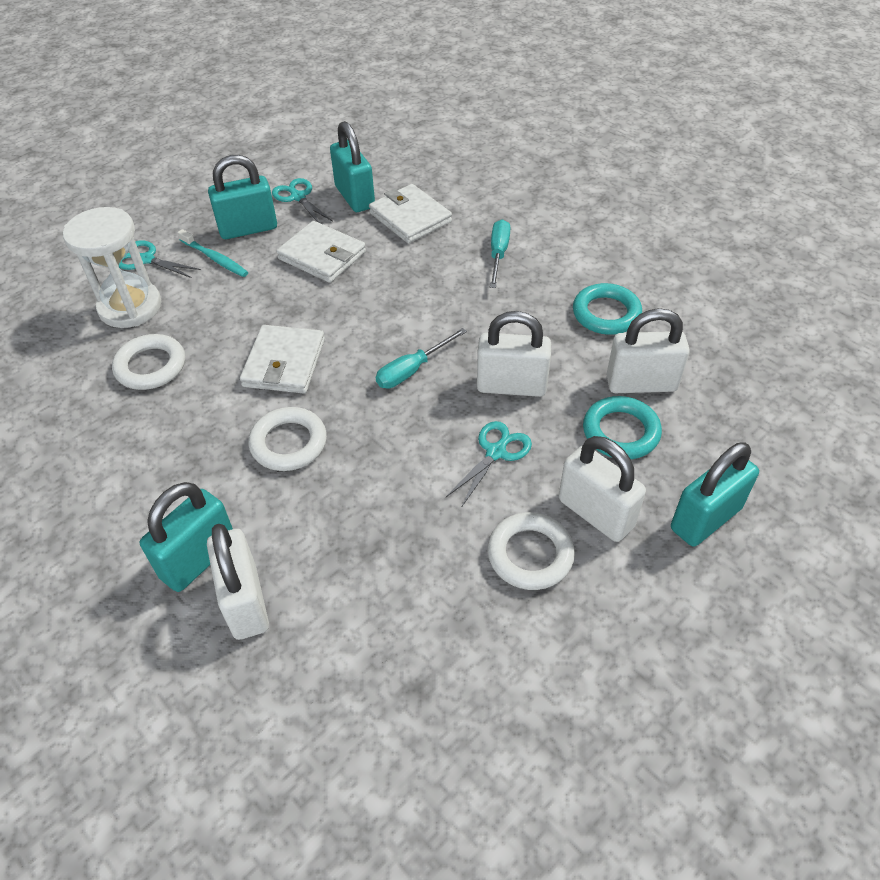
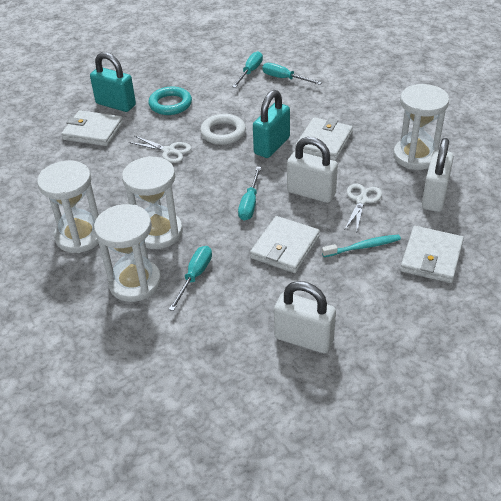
turquoise padlock: 4 -> 2
turquoise ring: 2 -> 1
turquoise scissors: 3 -> 0
turquoise screwdriver: 2 -> 4
white hourglass: 1 -> 4
white padlock: 4 -> 3
white ring: 3 -> 1
white scissors: 0 -> 2
white wallet: 3 -> 4

